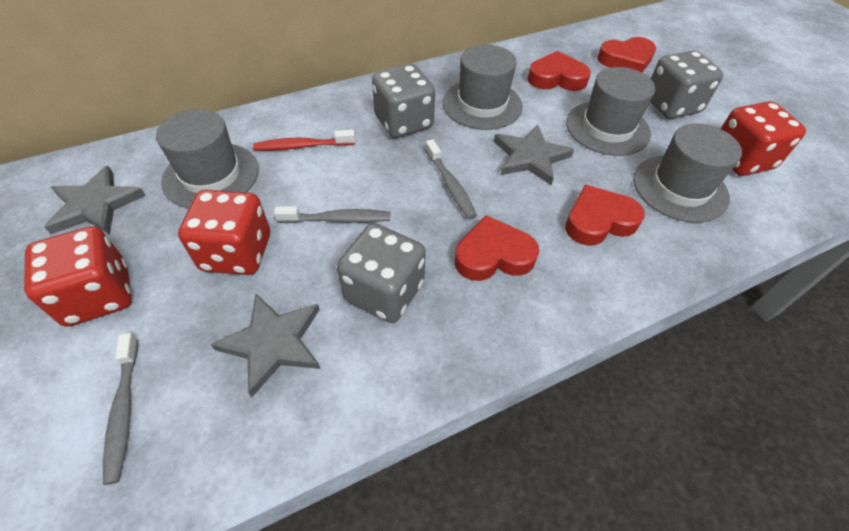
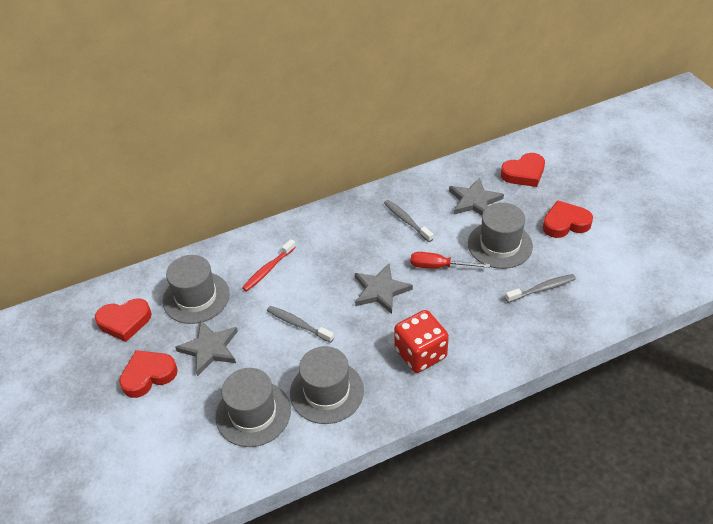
grey dice: 3 -> 0
red dice: 3 -> 1
red screwdriver: 0 -> 1

